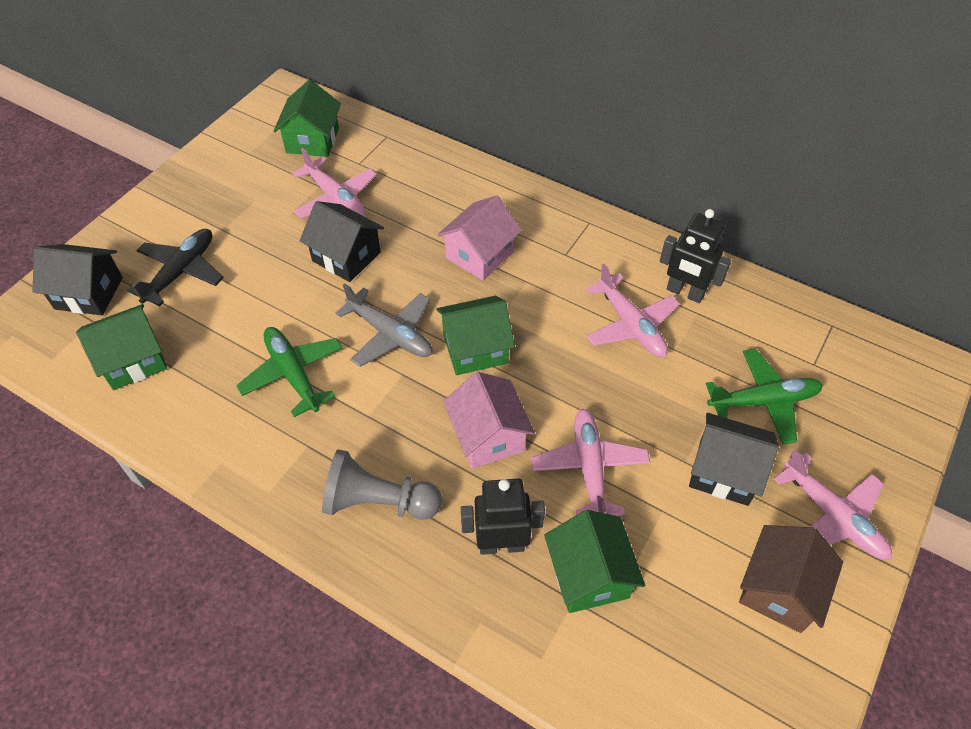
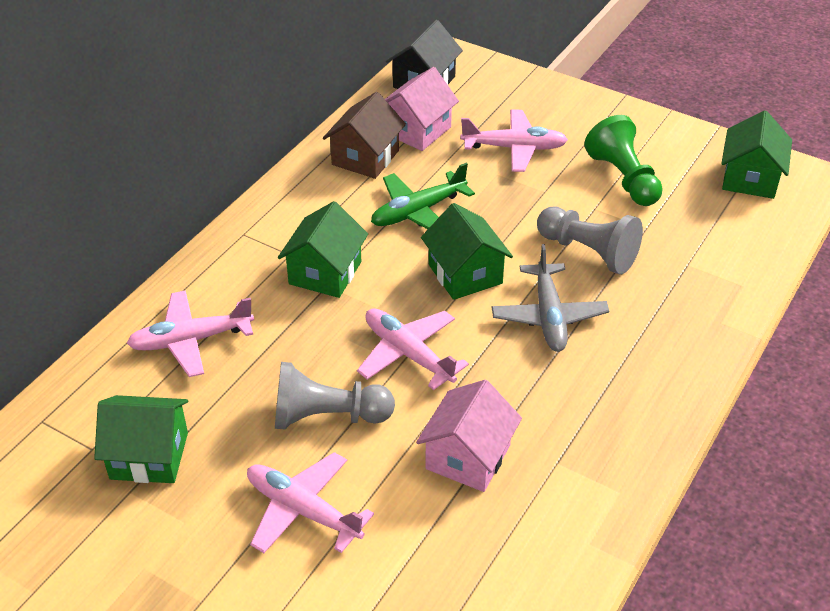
black house: 3 -> 1
black plane: 1 -> 0
black robot: 2 -> 0
green pawn: 0 -> 1
green plane: 2 -> 1
grey pawn: 1 -> 2

